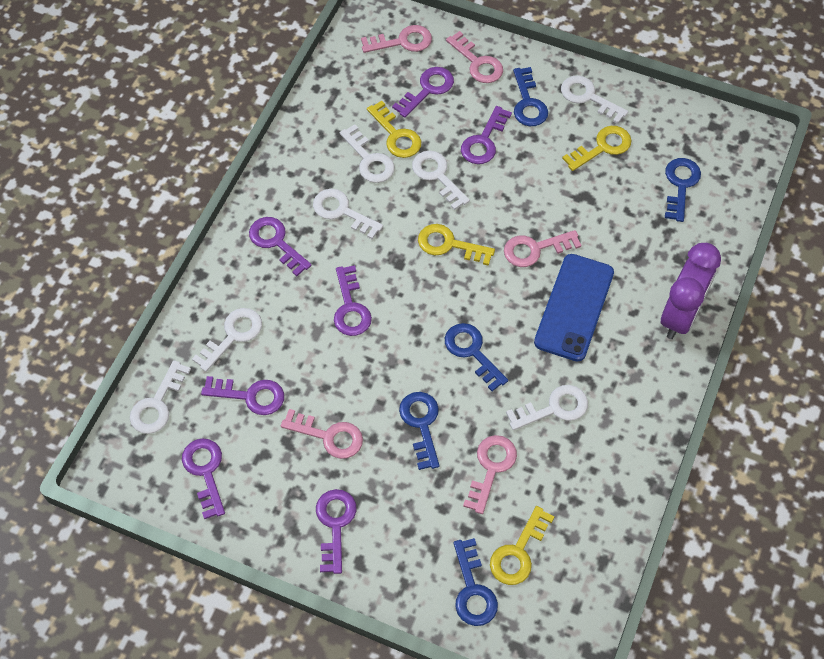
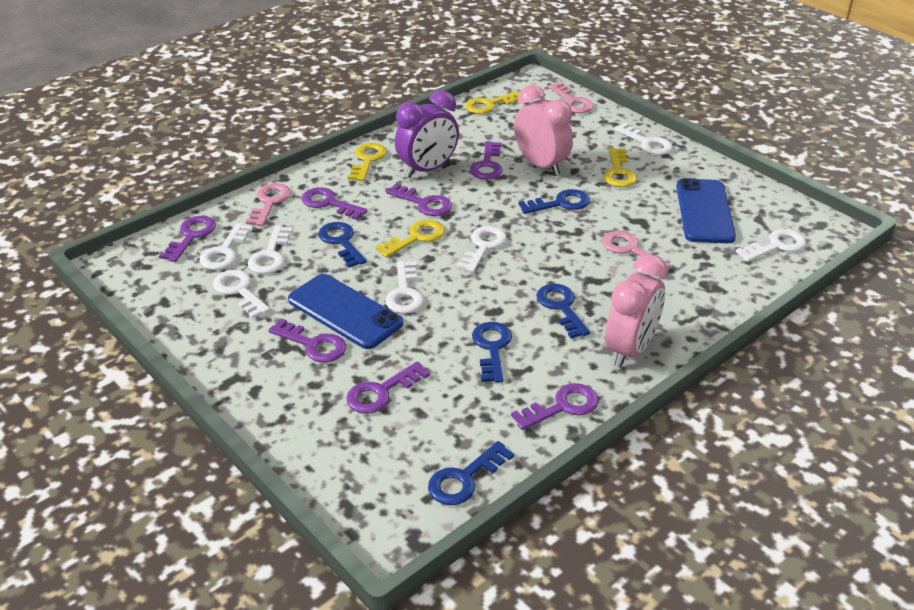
blue phone: 1 -> 2
pink clock: 0 -> 2
pink key: 5 -> 3

